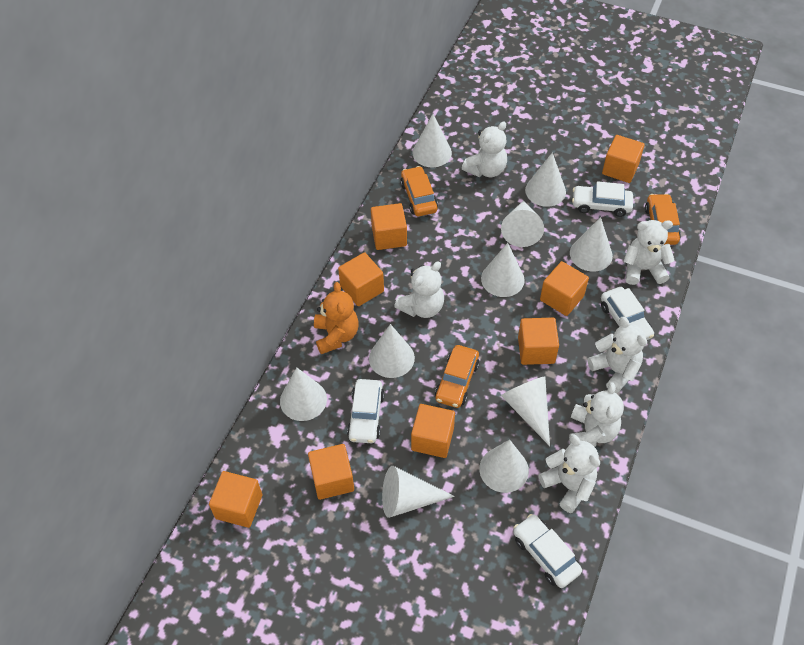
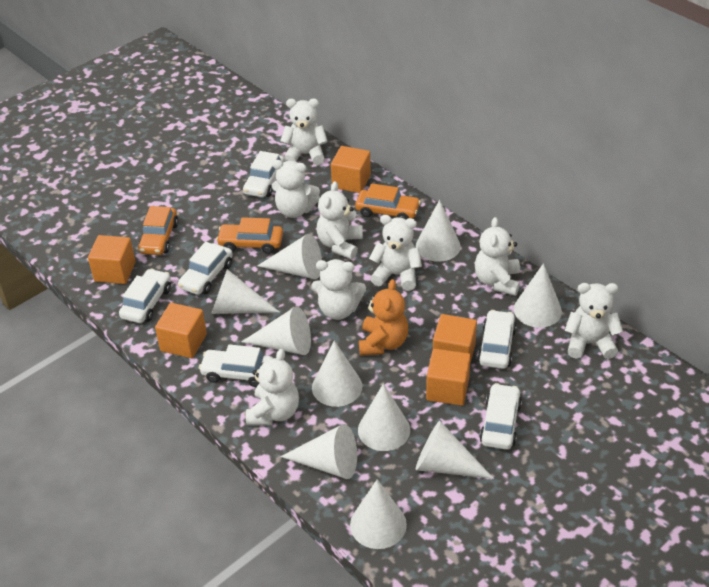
orange cube: 8 -> 5
white car: 4 -> 6
white teddy bear: 6 -> 8

